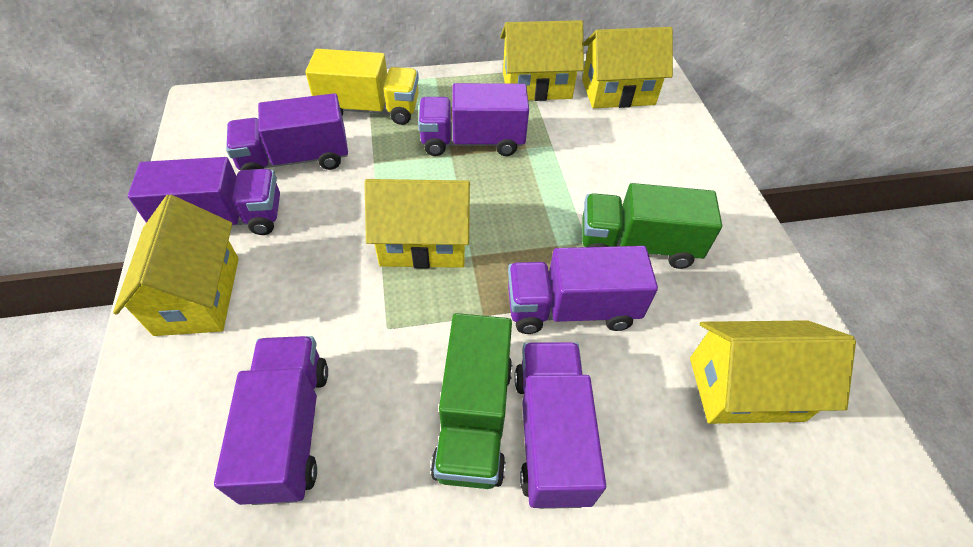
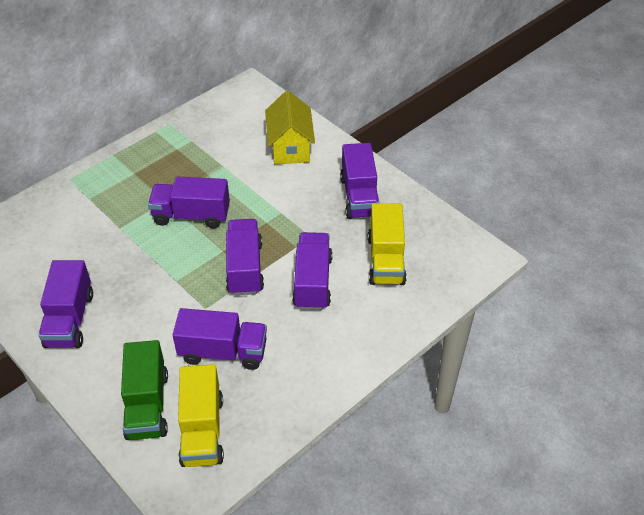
green truck: 2 -> 1
yellow house: 5 -> 1
yellow truck: 1 -> 2

